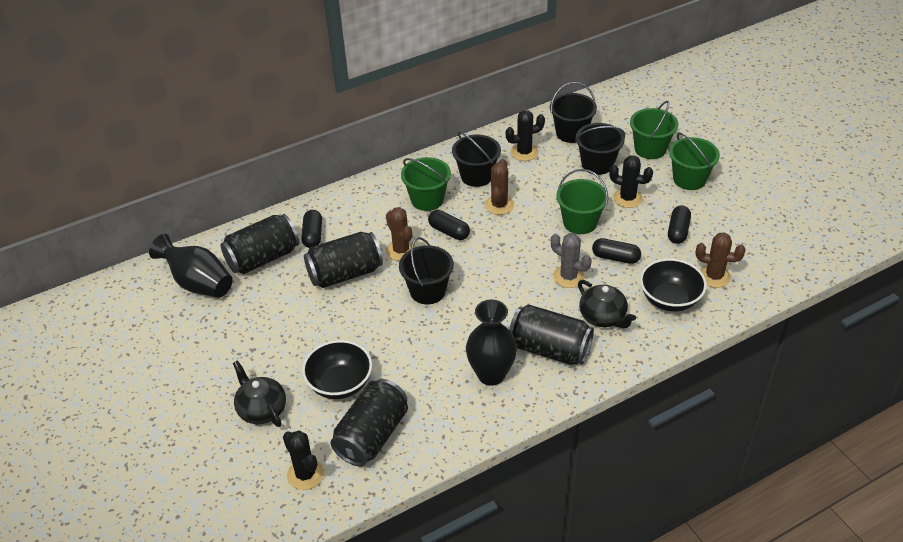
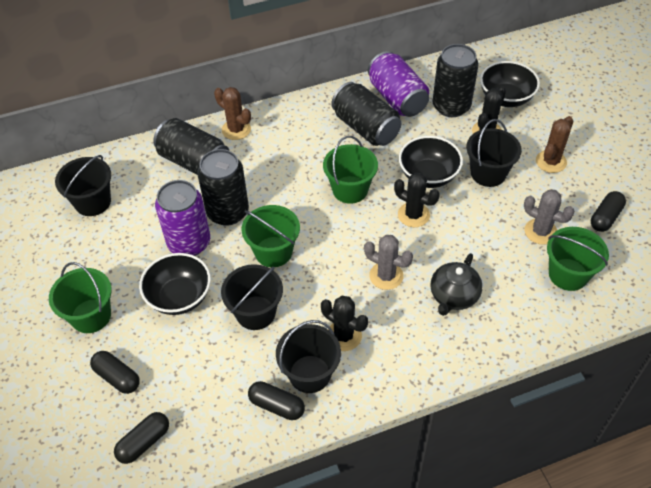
black bowl: 2 -> 3
black teapot: 2 -> 1
black vase: 2 -> 0
brown cactus: 3 -> 2
grey cactus: 1 -> 2
purple can: 0 -> 2

